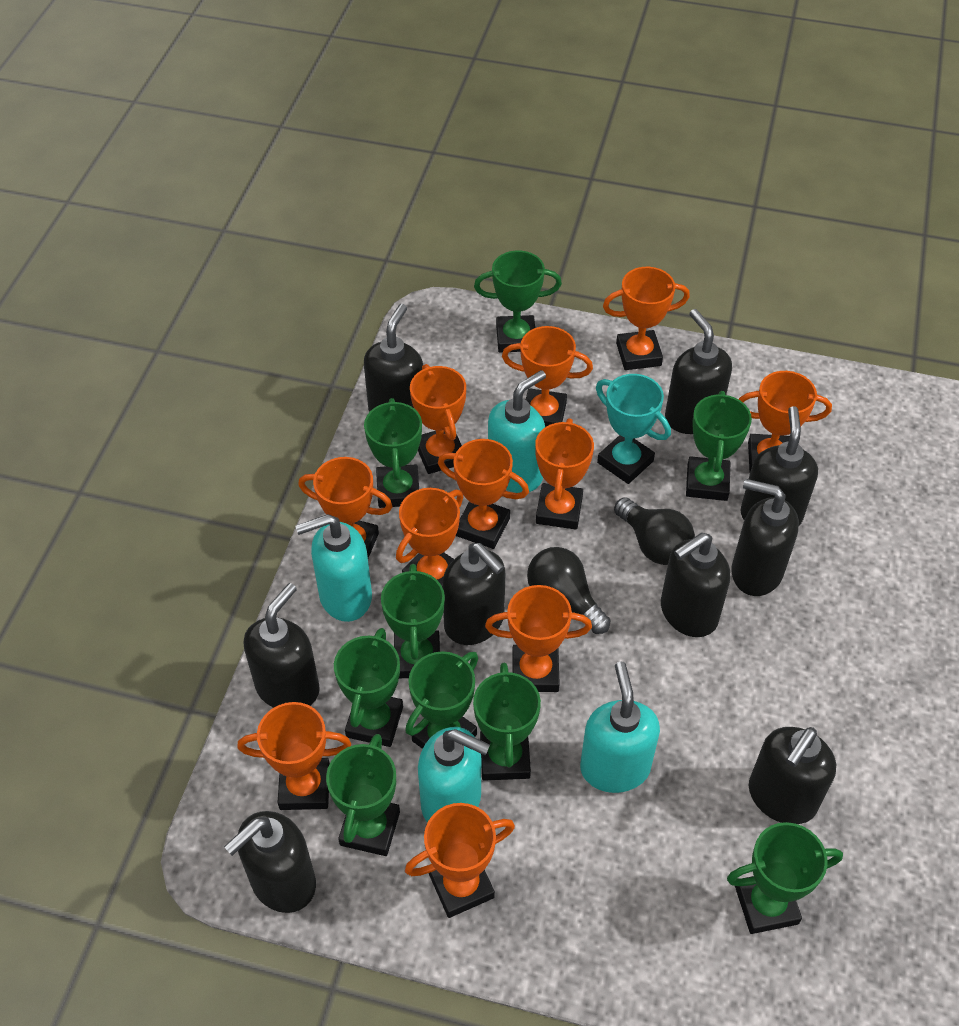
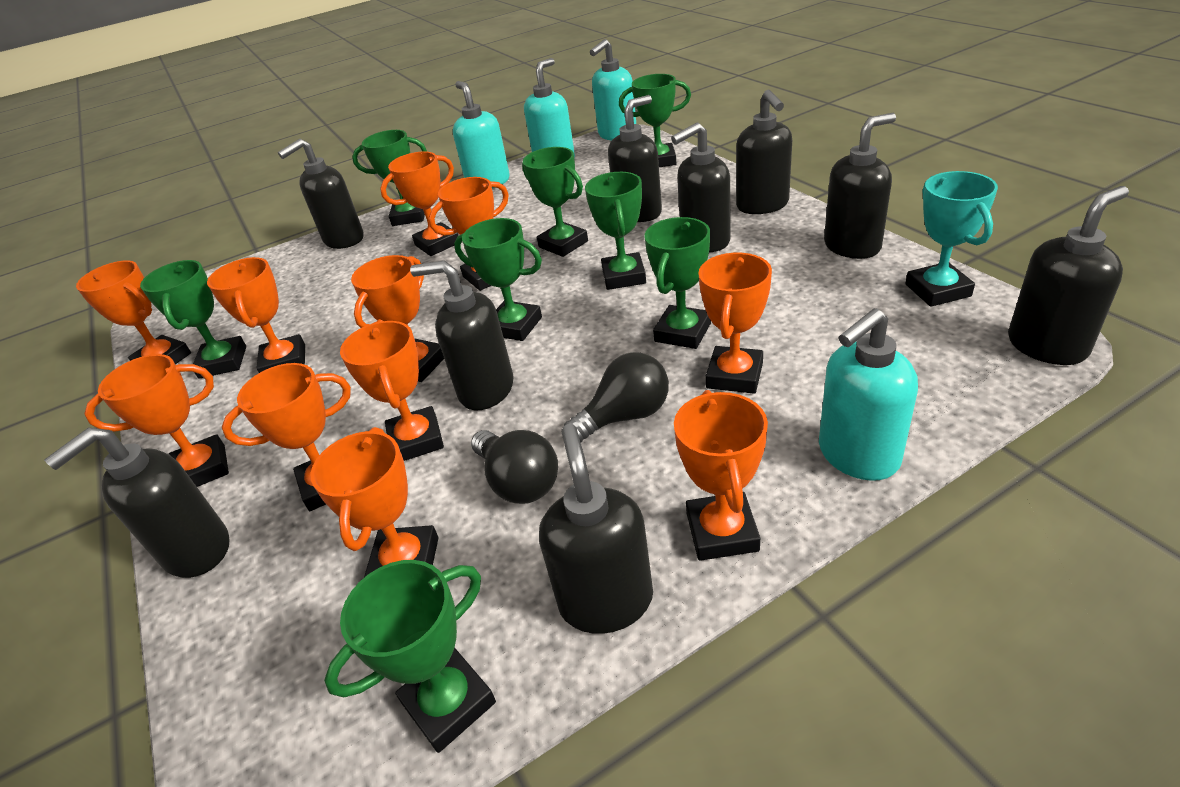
green trophy: 9 -> 8

